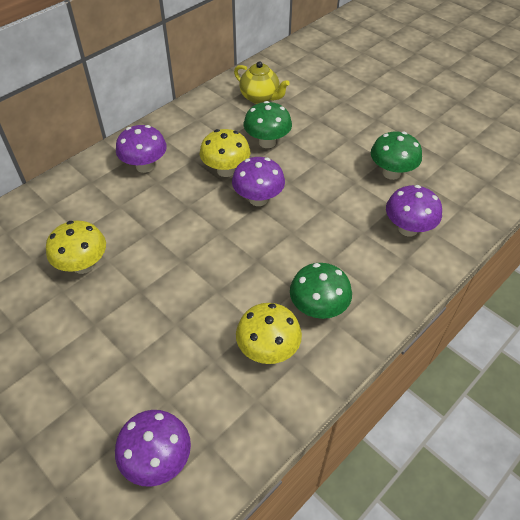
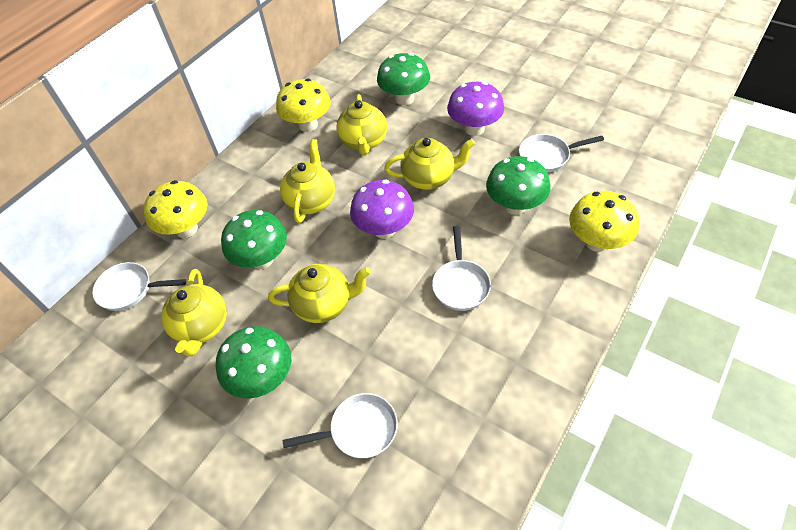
green mushroom: 3 -> 4
purple mushroom: 4 -> 2
white pan: 0 -> 4
yellow teapot: 1 -> 5

